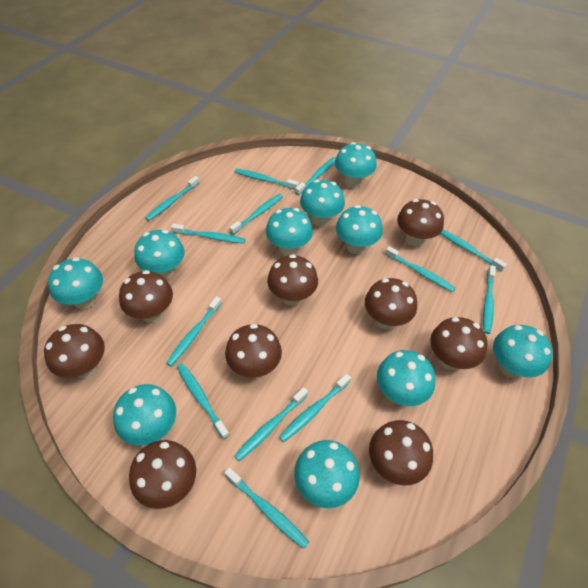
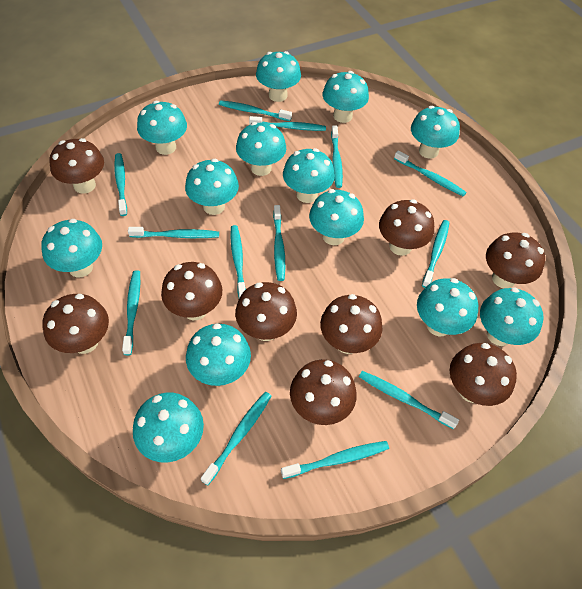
turquoise mushroom: 10 -> 13

